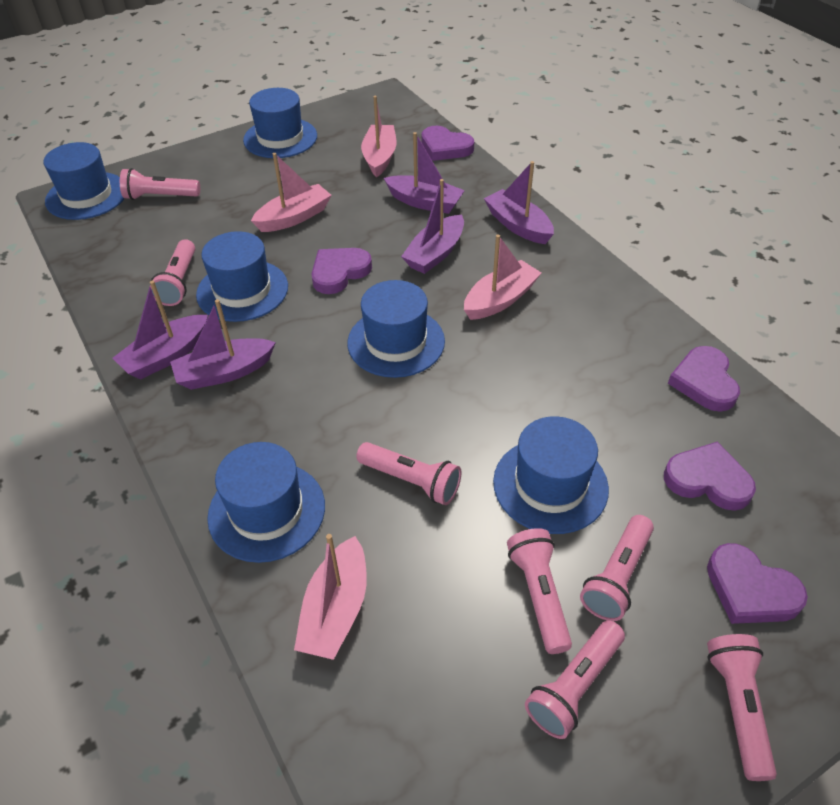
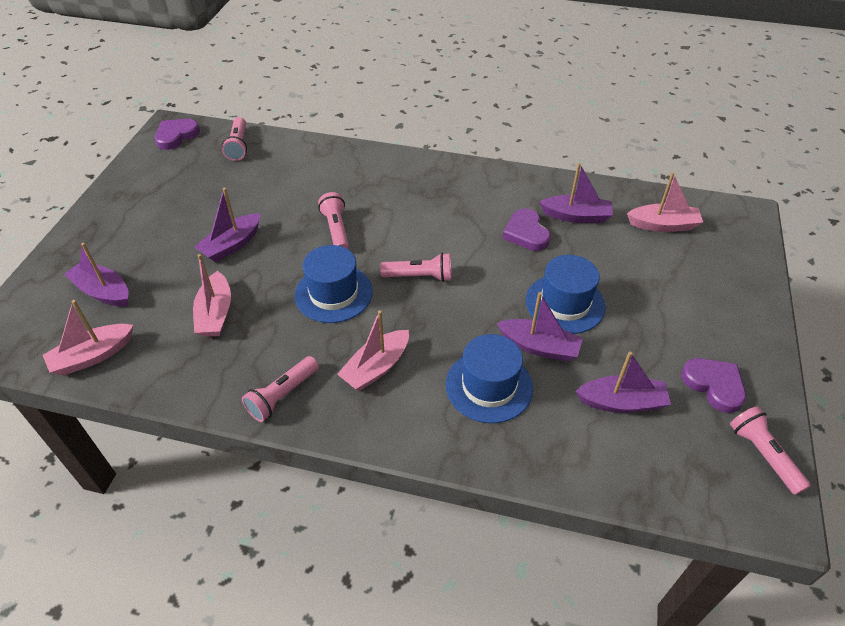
blue hat: 6 -> 3
pink flashlight: 7 -> 5
purple heart: 5 -> 3

